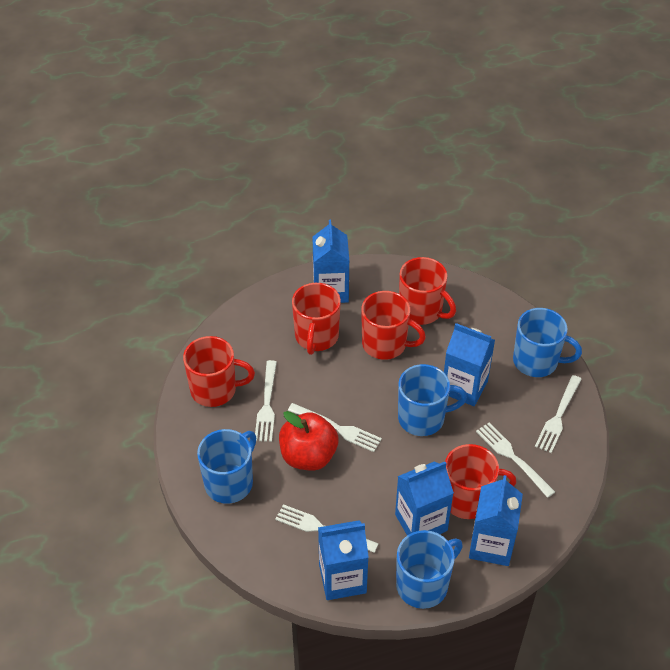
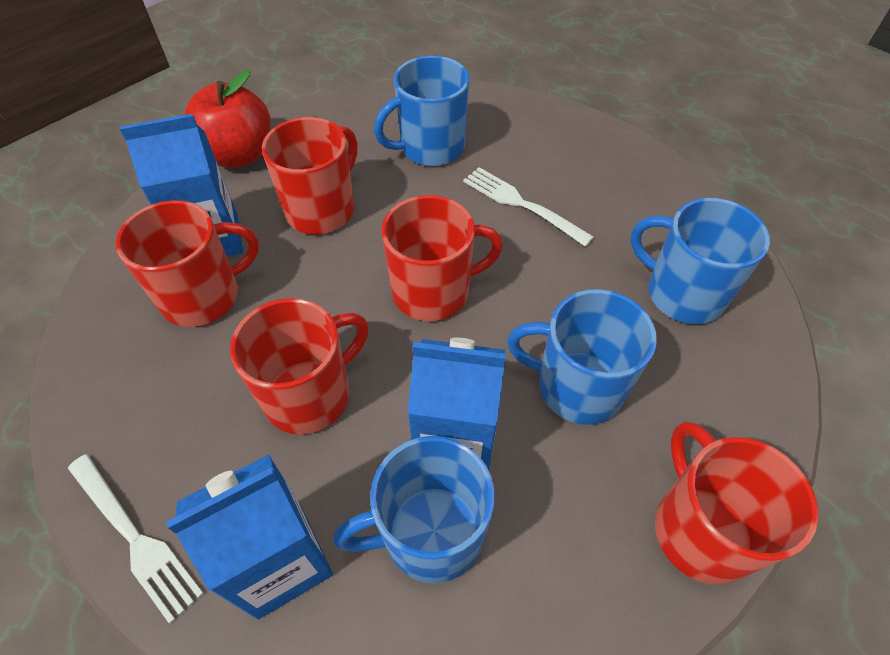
blue carton: 5 -> 3
white fork: 5 -> 2

